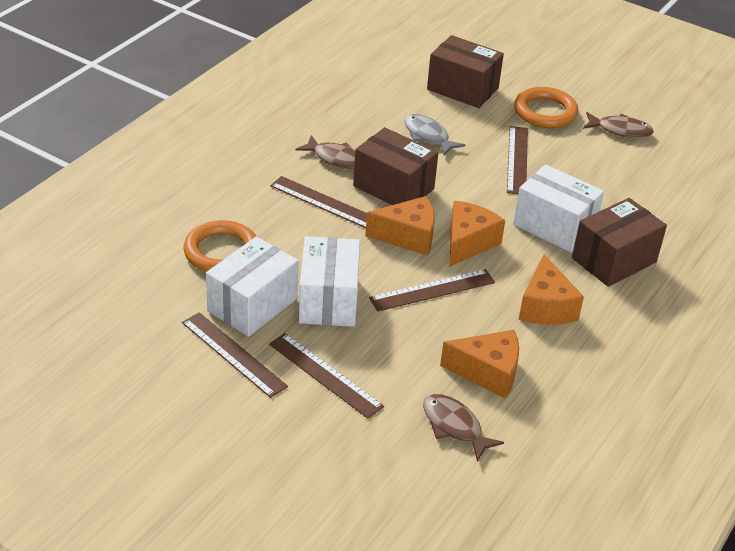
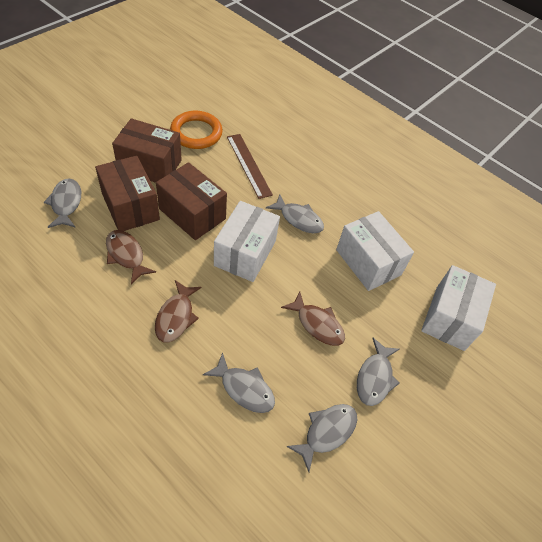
brown ruler: 5 -> 1
grey fish: 1 -> 5
orange cheese: 4 -> 0
orange ring: 2 -> 1

